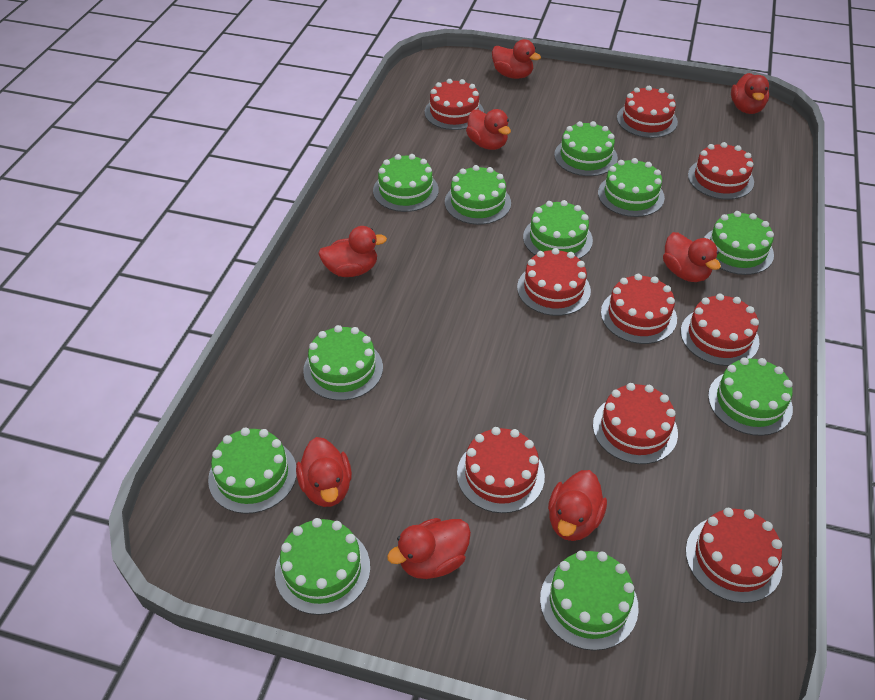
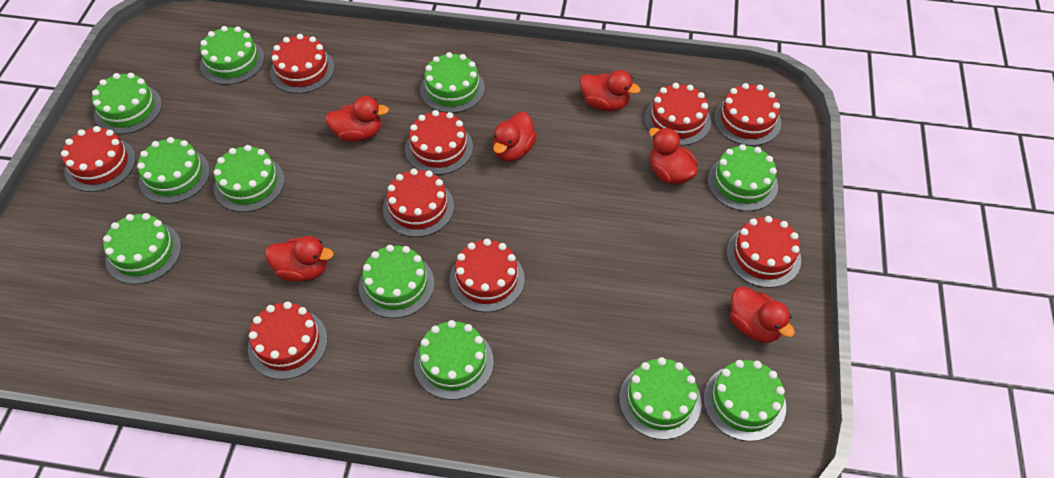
red duck: 8 -> 6

